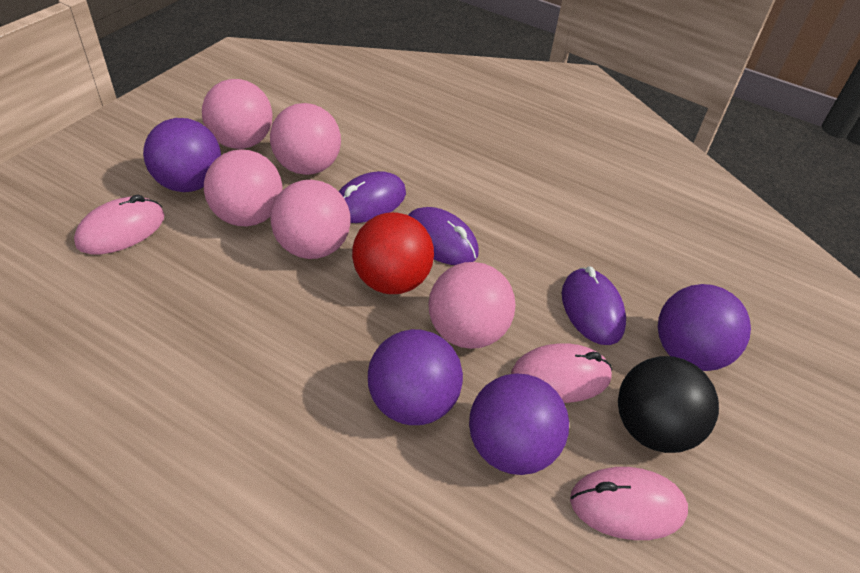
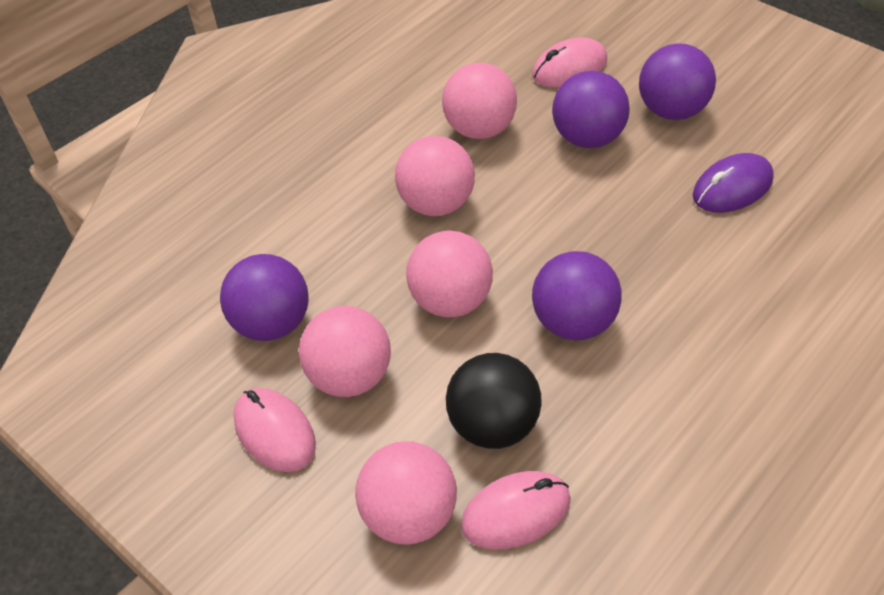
purple mouse: 3 -> 1
red ball: 1 -> 0

